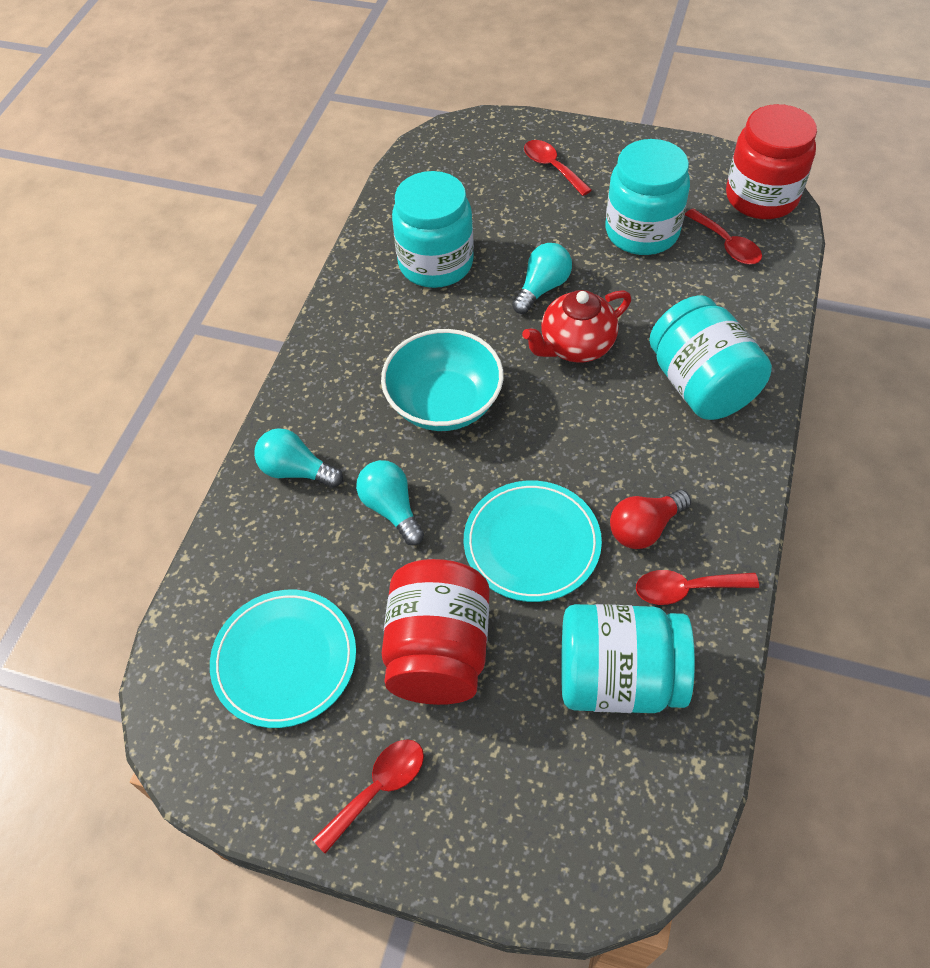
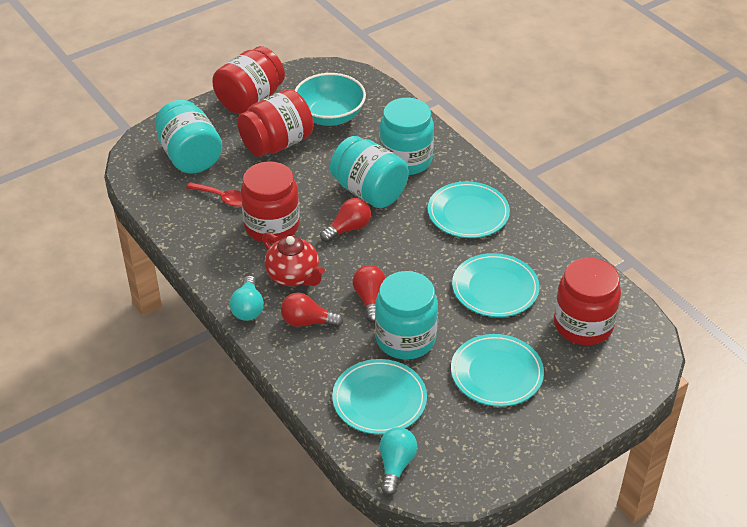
red jar: 2 -> 4
red light bulb: 1 -> 3
red spoon: 4 -> 1
turquoise light bulb: 3 -> 2
turquoise plate: 2 -> 4

